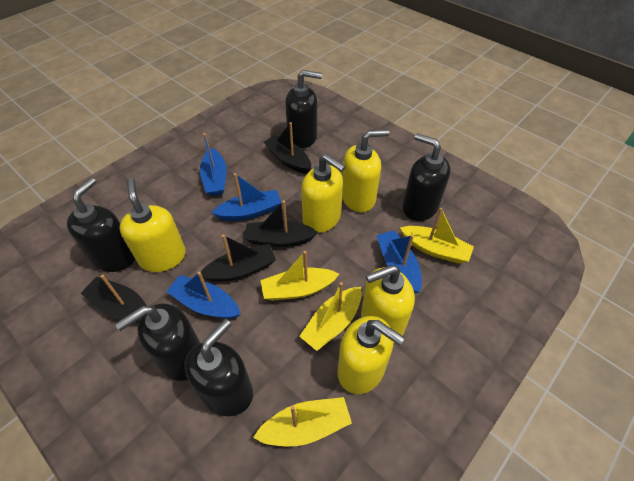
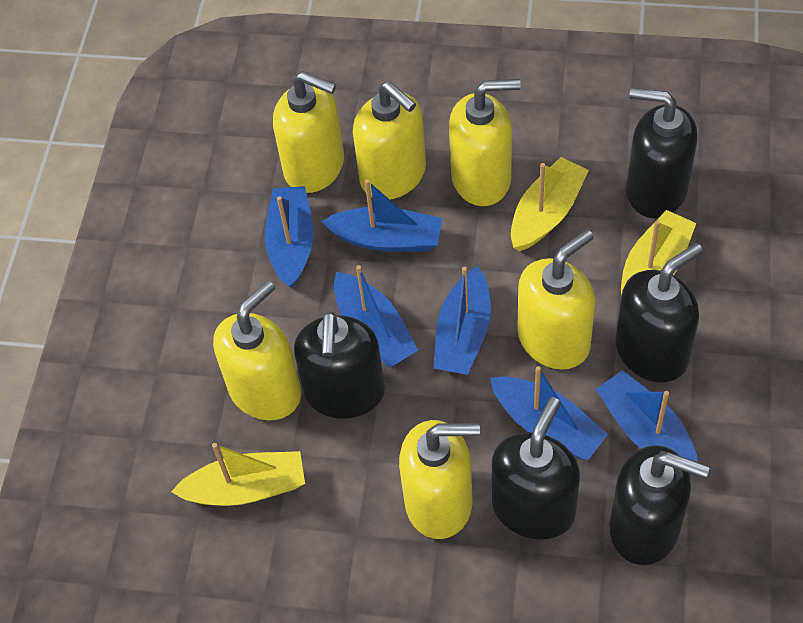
black boat: 4 -> 0
blue boat: 4 -> 6
yellow boat: 4 -> 3
yellow soap dispenser: 5 -> 6

